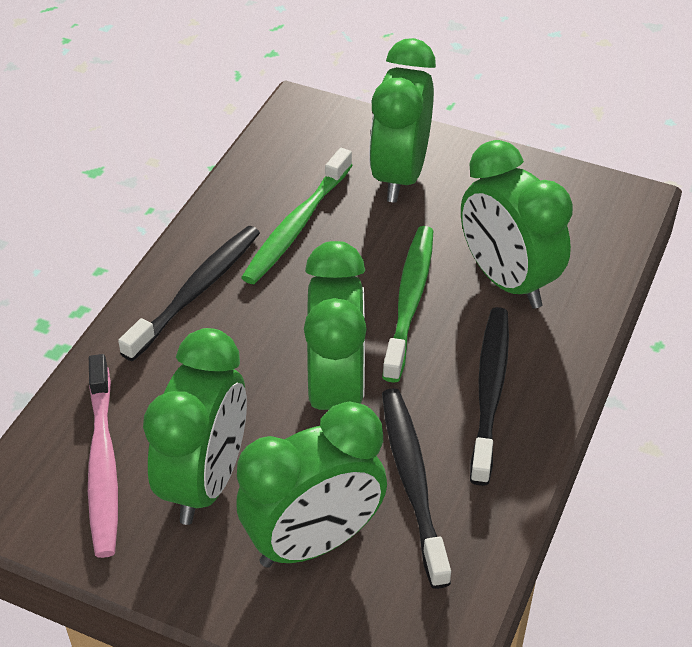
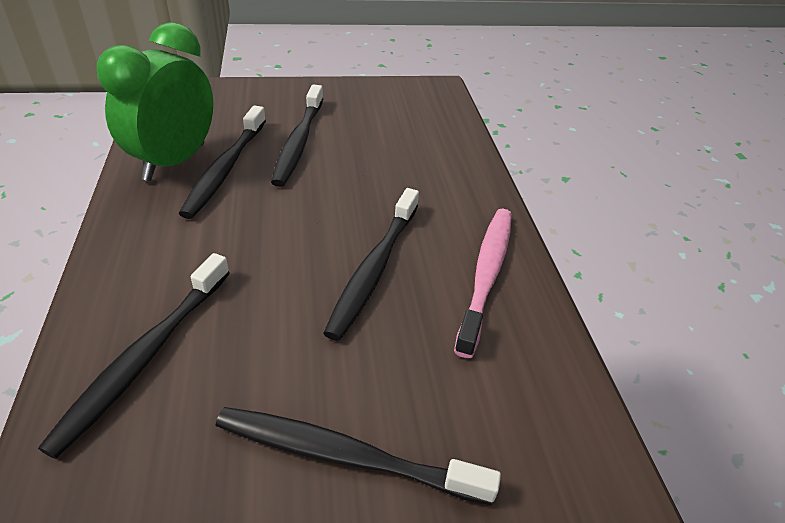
black toothbrush: 3 -> 5
green clock: 5 -> 1
green toothbrush: 2 -> 0

